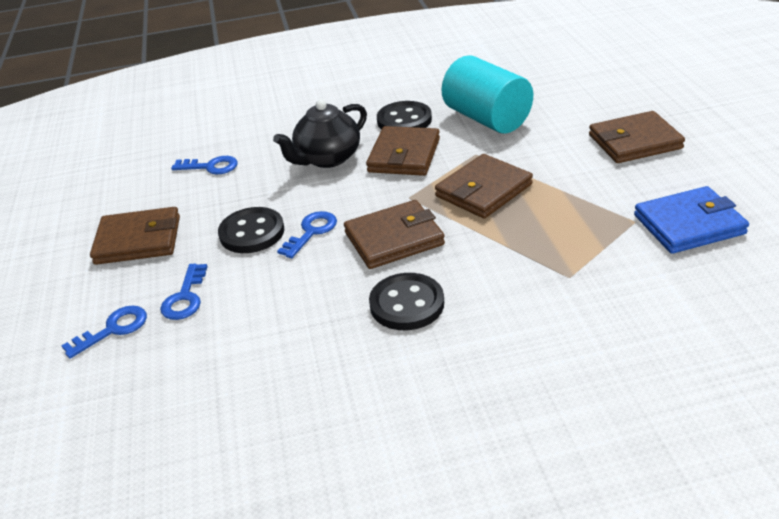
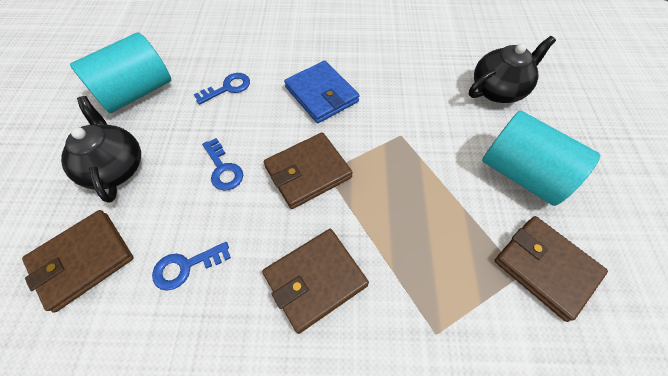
black button: 3 -> 0
black teapot: 1 -> 2
blue key: 4 -> 3
brown wallet: 5 -> 4
turquoise cylinder: 1 -> 2

